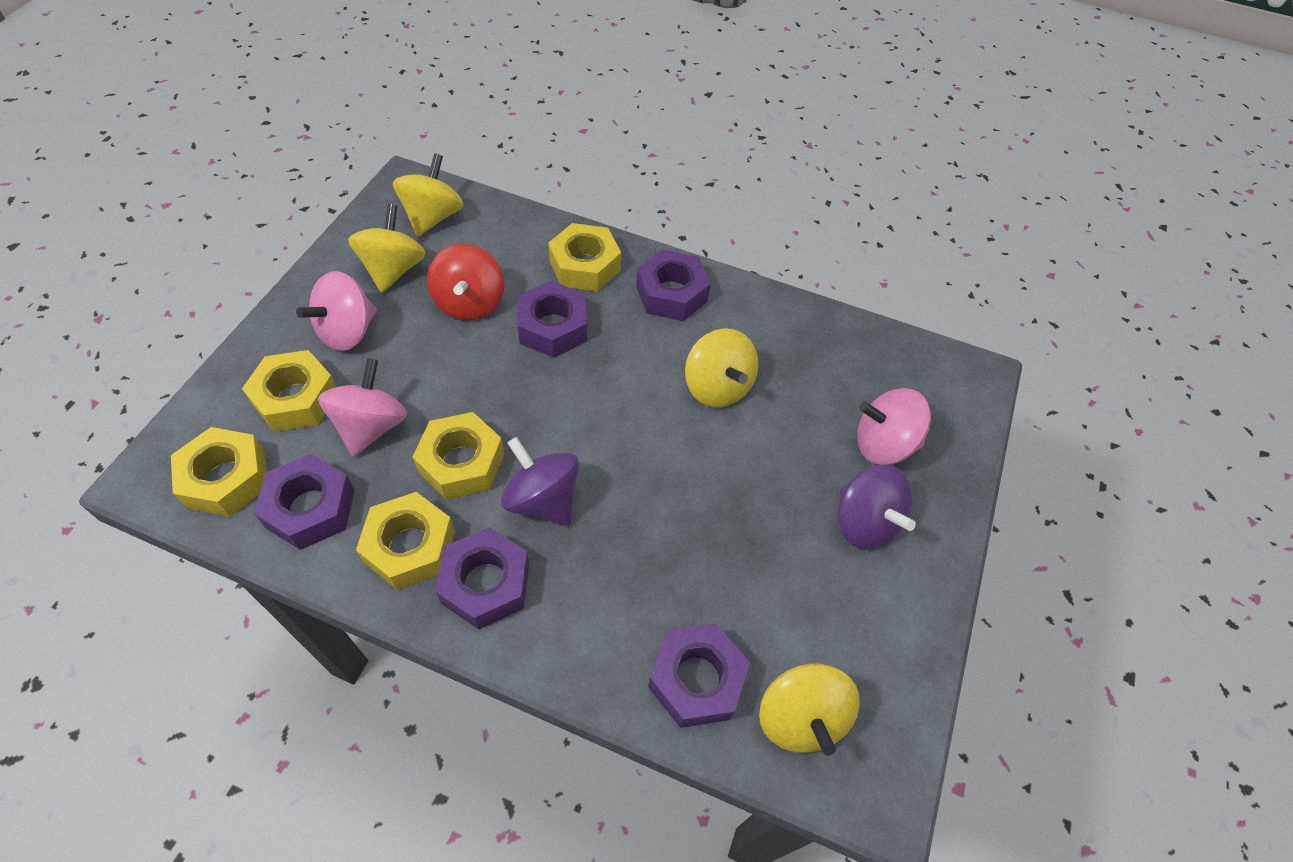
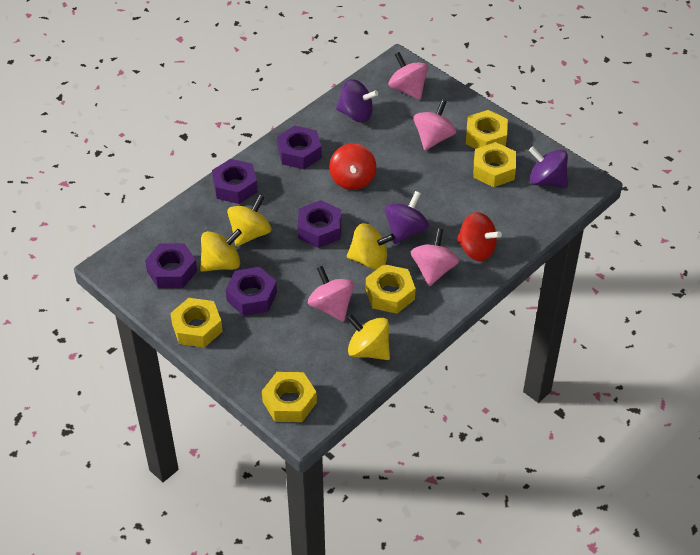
pink spinning top: 3 -> 4
purple spinning top: 2 -> 3
red spinning top: 1 -> 2

